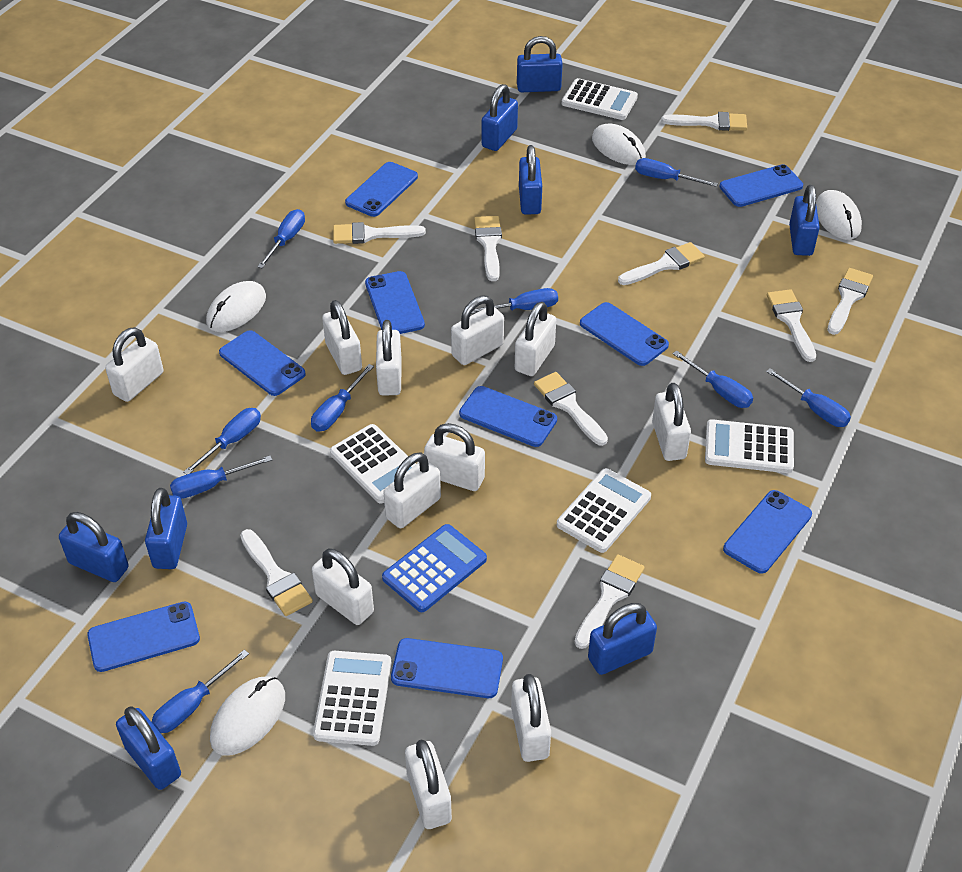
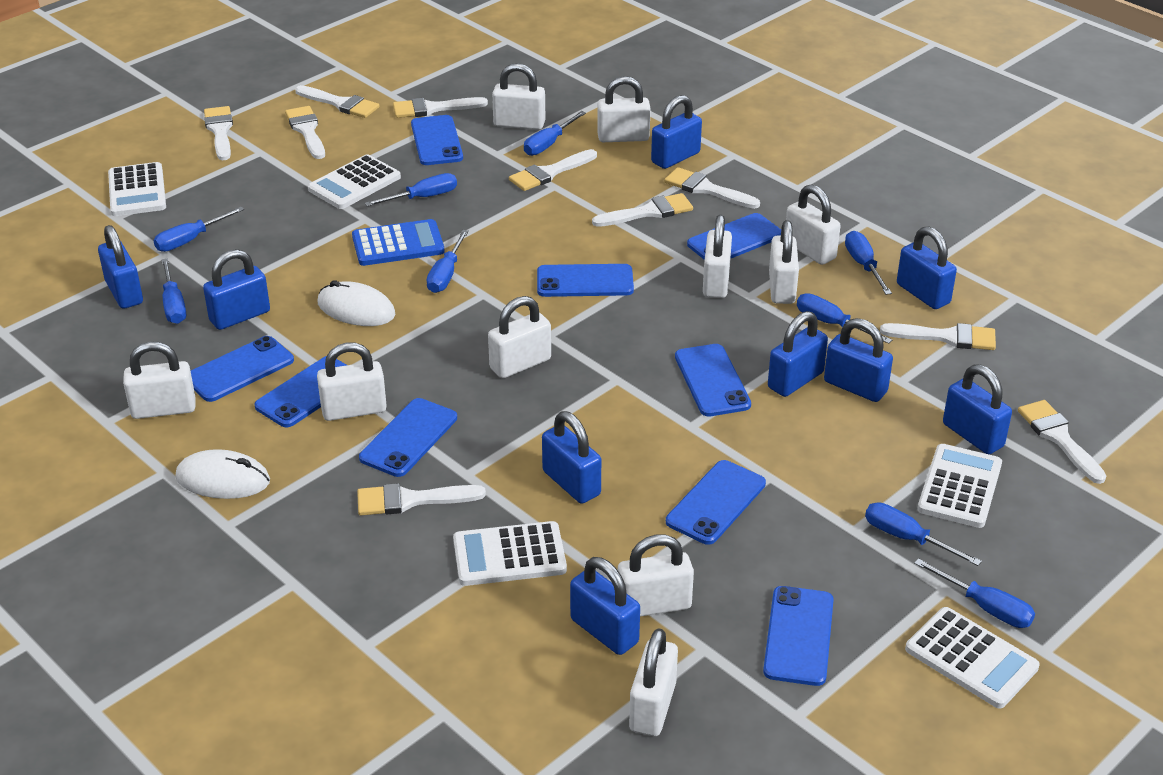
blue padlock: 8 -> 9
white brush: 9 -> 10
white mouse: 4 -> 2
white padlock: 11 -> 10

